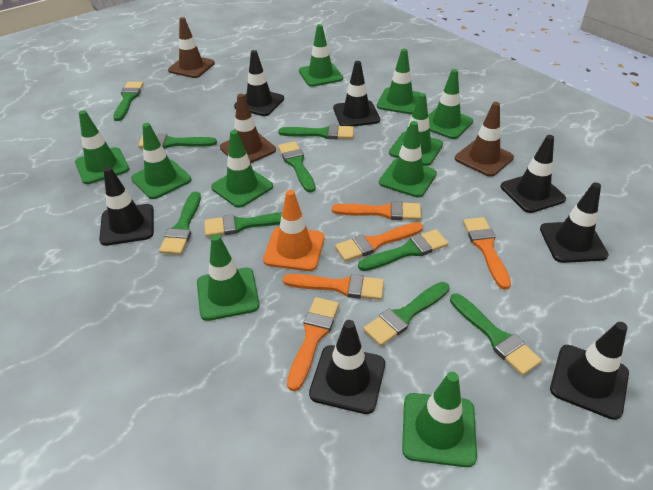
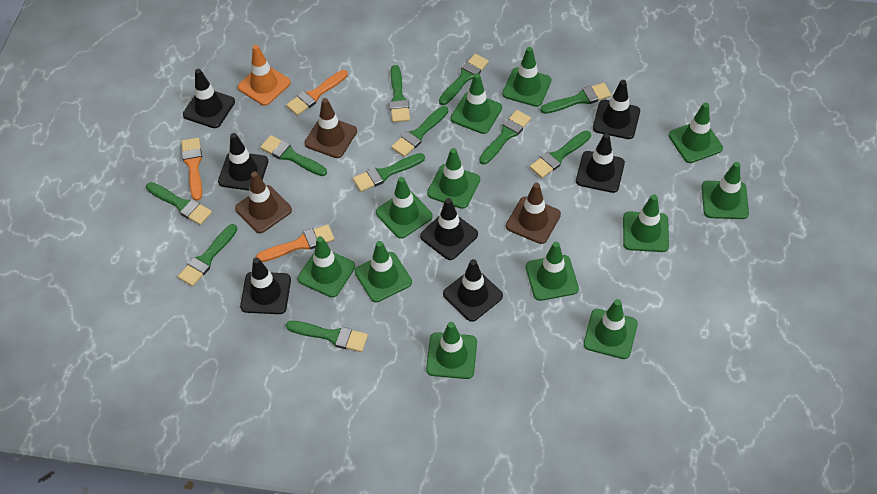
green brush: 9 -> 11
green traffic cone: 10 -> 12
orange brush: 5 -> 3

